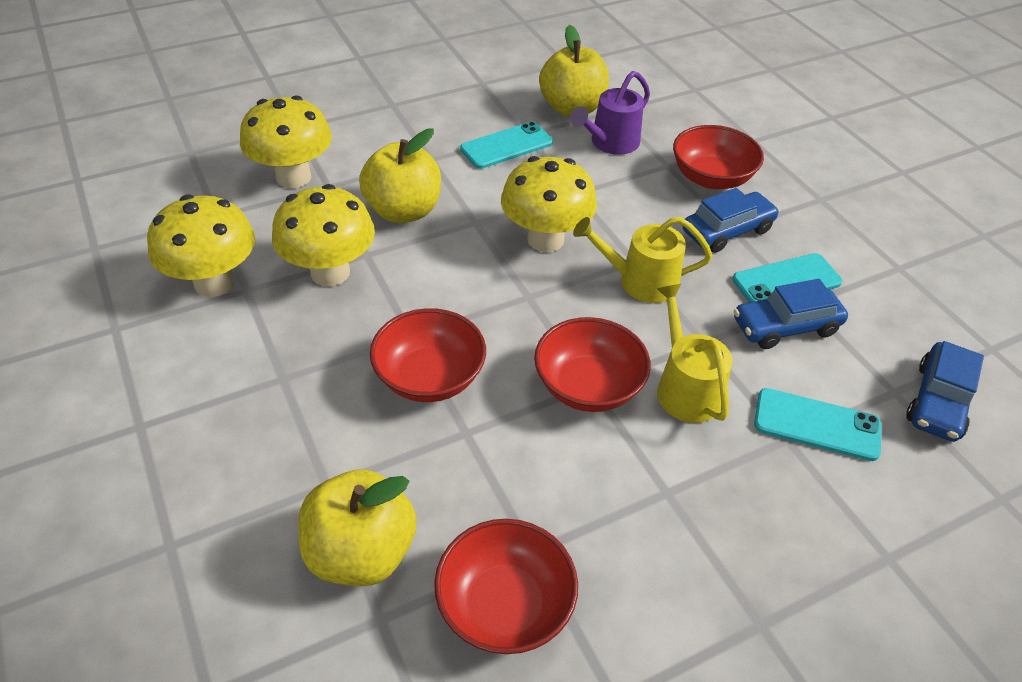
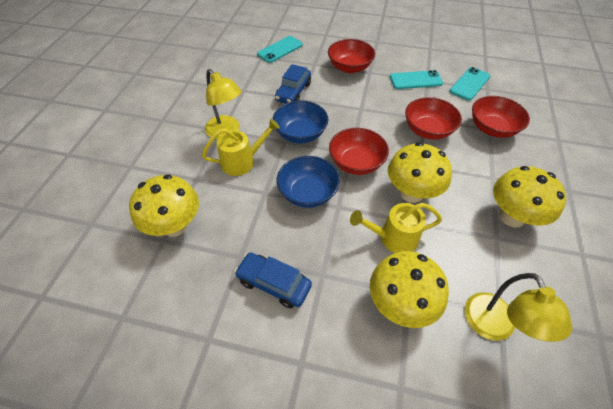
blue bowl: 0 -> 2
blue car: 3 -> 2
purple watering can: 1 -> 0
yellow apple: 3 -> 0
yellow lamp: 0 -> 2

